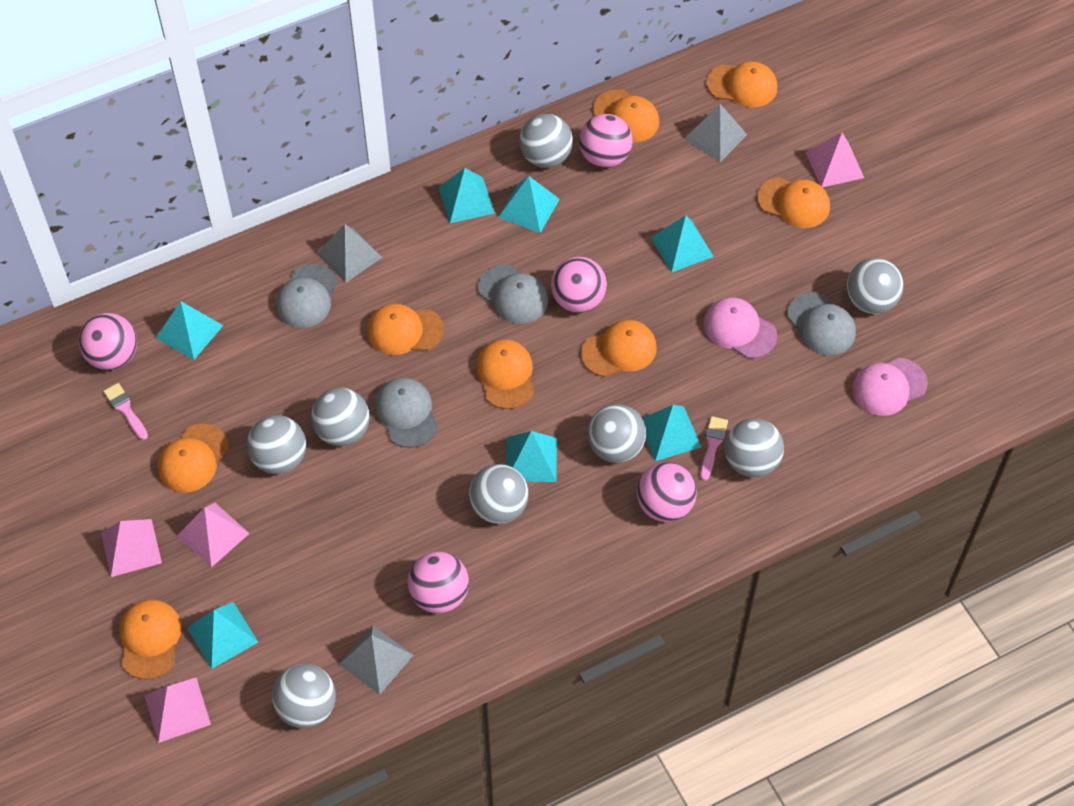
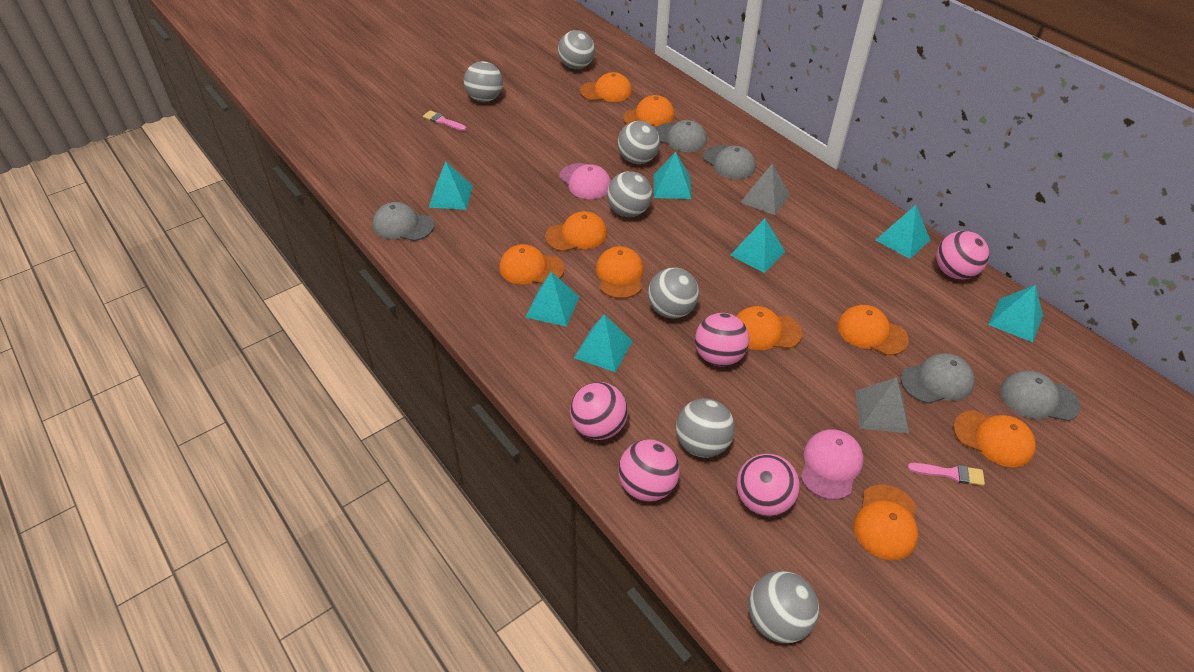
grey ball: 8 -> 7
grey cap: 4 -> 5
grey pyramid: 3 -> 2
orange cap: 8 -> 9
pink pyramid: 4 -> 0

